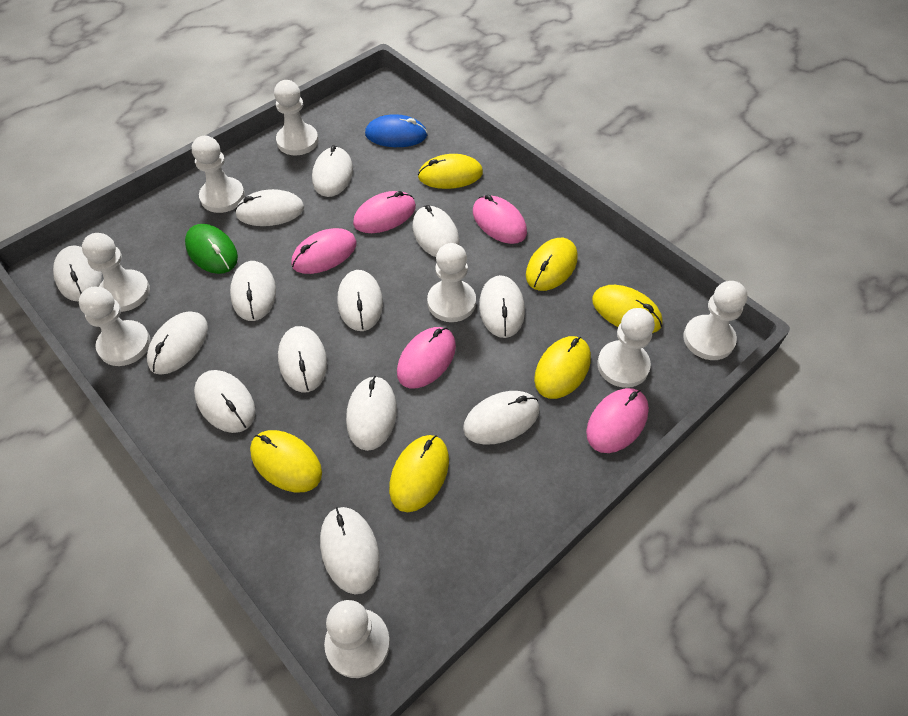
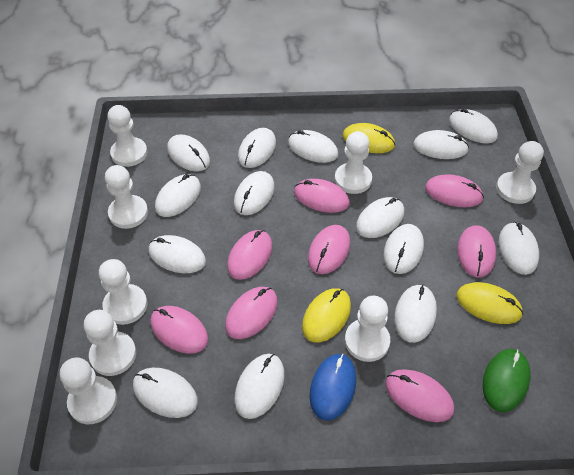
pink mouse: 5 -> 8
white mouse: 13 -> 14
yellow mouse: 6 -> 3

